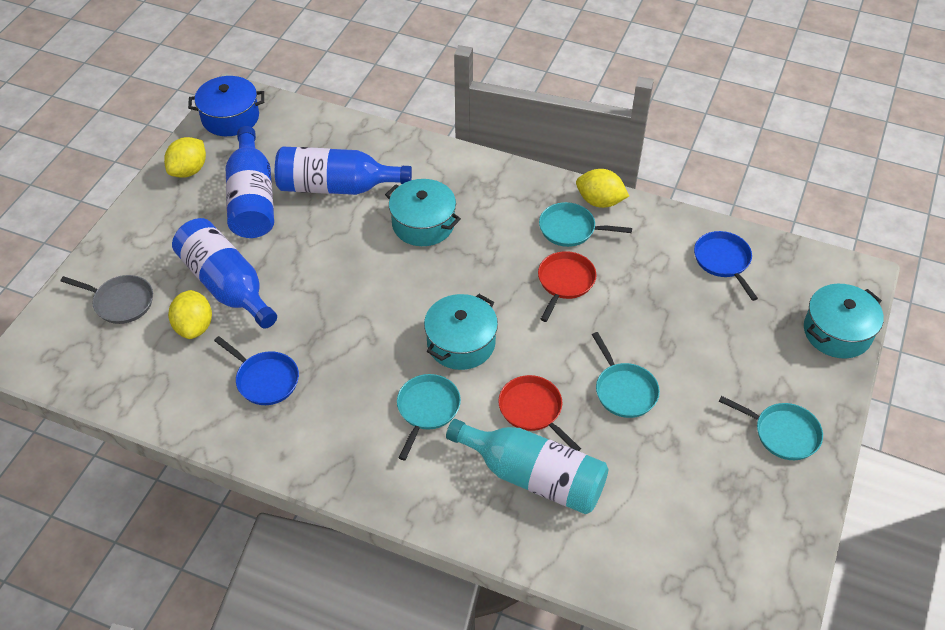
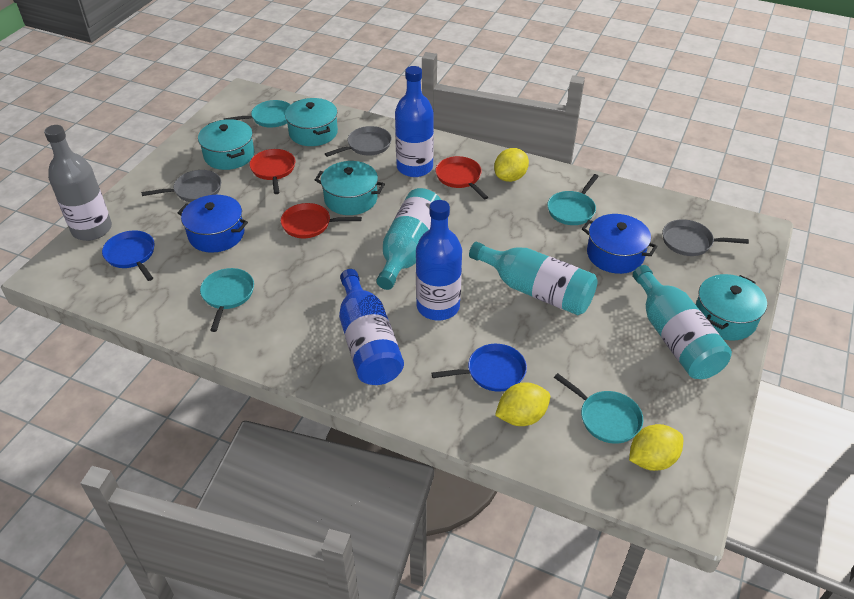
blue pot: 1 -> 2
grey bottle: 0 -> 1
grey pan: 1 -> 3
red pan: 2 -> 3
turquoise bottle: 1 -> 3
turquoise pot: 3 -> 4

